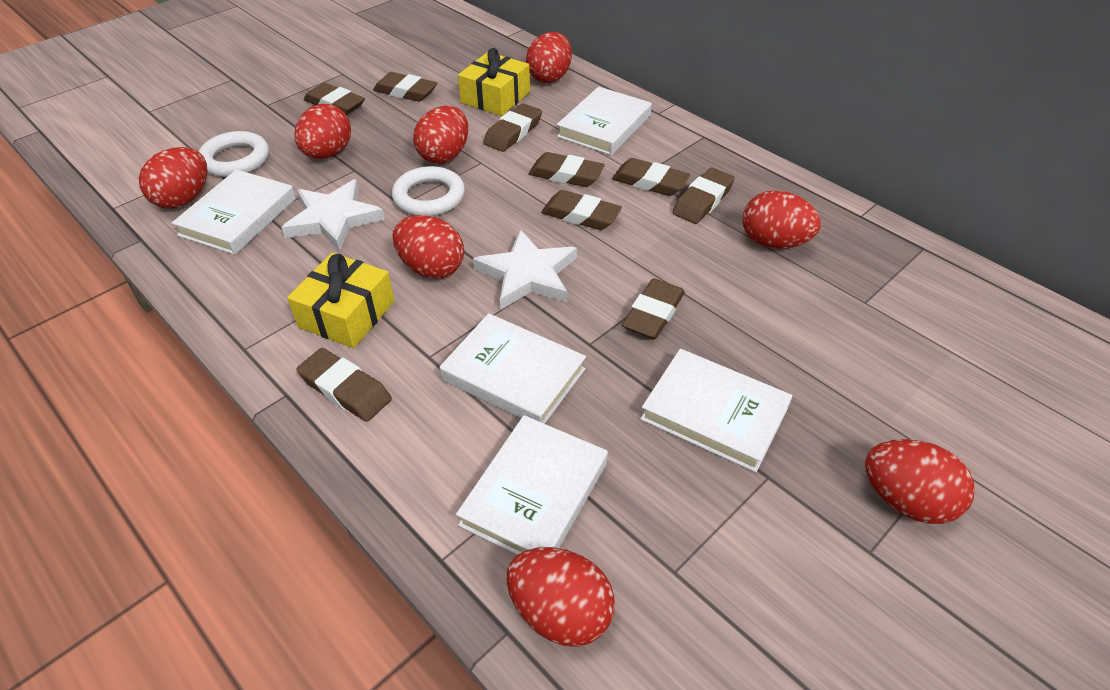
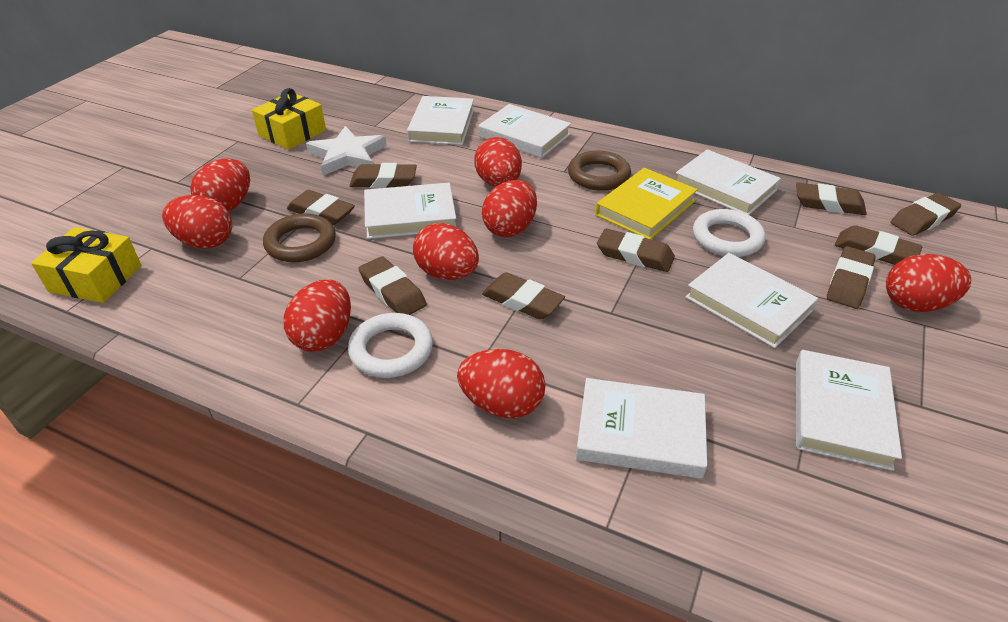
brown ring: 0 -> 2
white book: 5 -> 7
white star: 2 -> 1
yellow book: 0 -> 1

